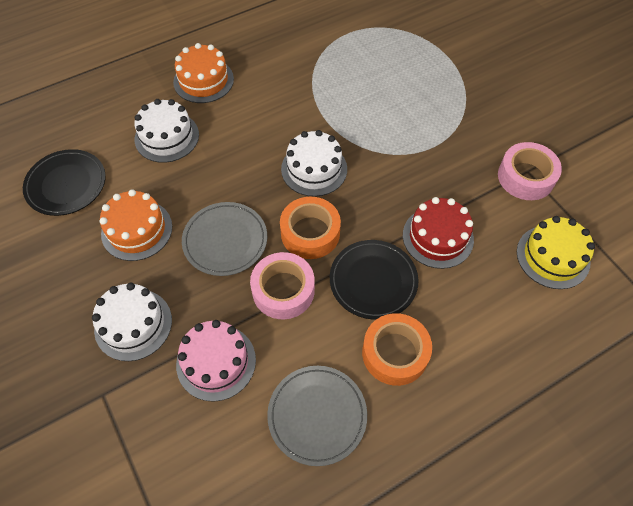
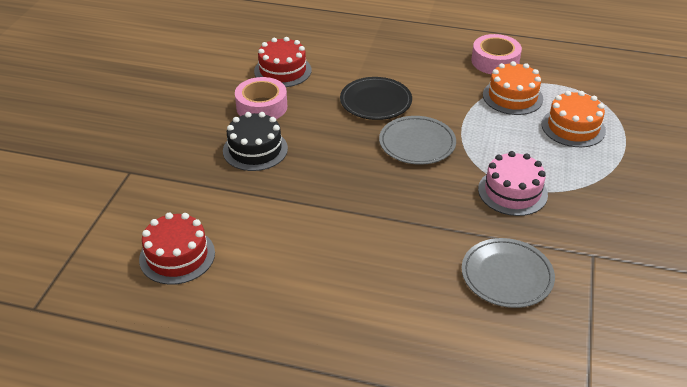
black cake: 0 -> 1
black plate: 2 -> 1
orange tape: 2 -> 0
red cake: 1 -> 2
white cake: 3 -> 0
yellow cake: 1 -> 0

